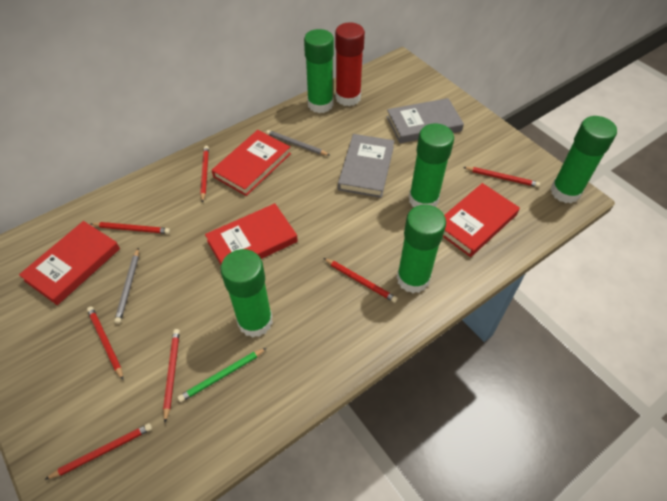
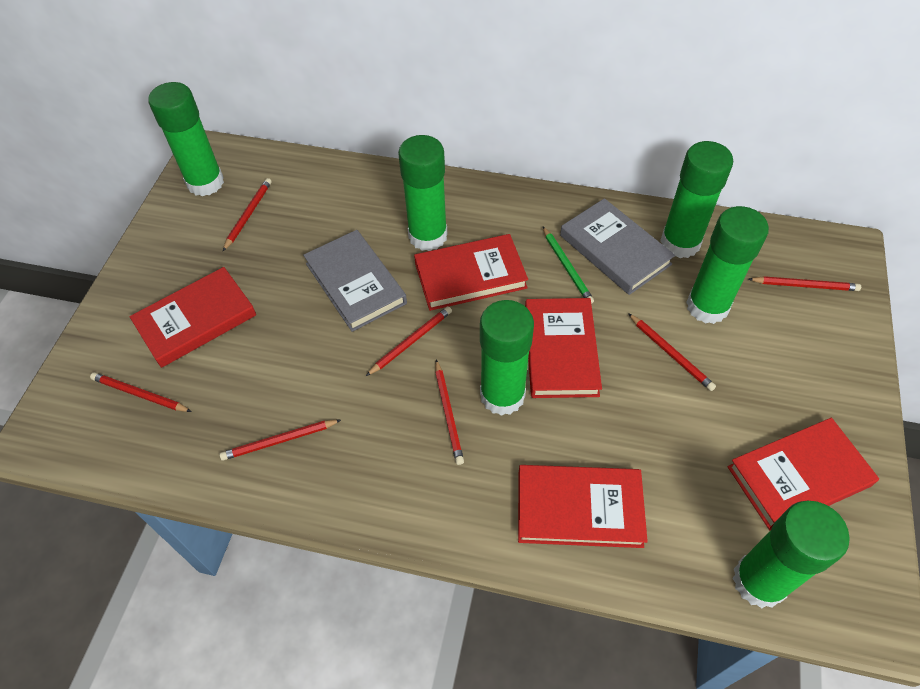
green glue stick: 5 -> 6
grey pencil: 2 -> 0
red book: 4 -> 5
red glue stick: 1 -> 0

